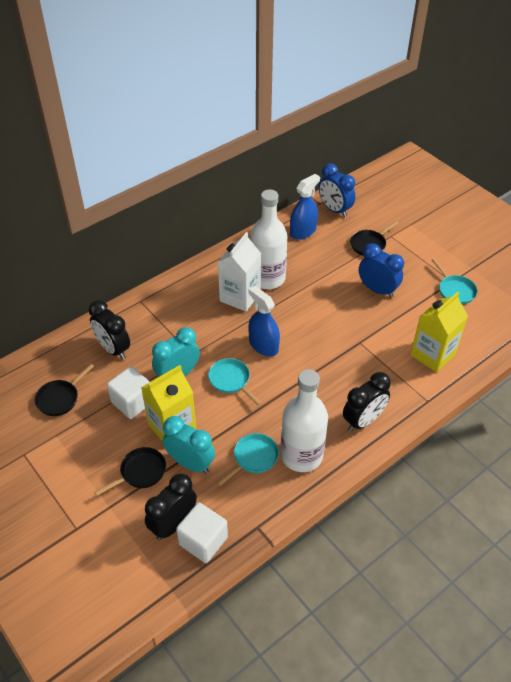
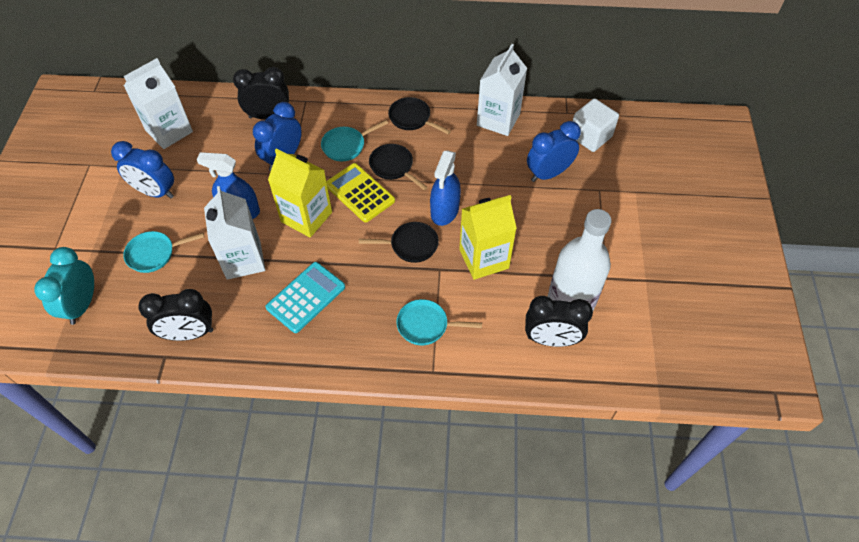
blue clock: 2 -> 3
turquoise calculator: 0 -> 1
turquoise clock: 2 -> 1
white bottle: 2 -> 1
white carton: 1 -> 3
white cube: 2 -> 1
yellow calculator: 0 -> 1

